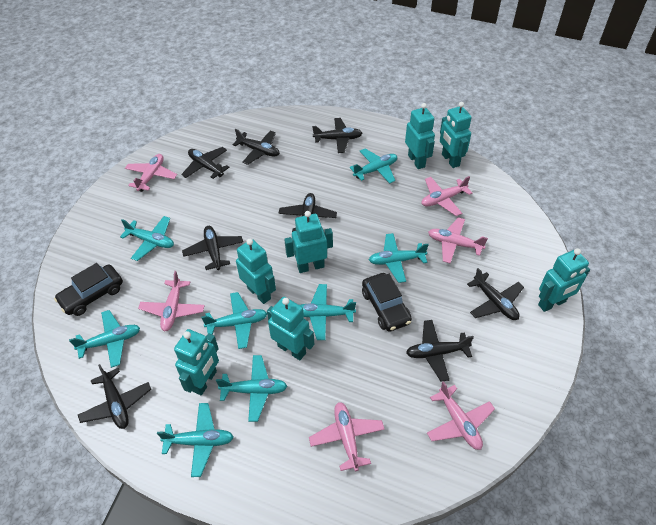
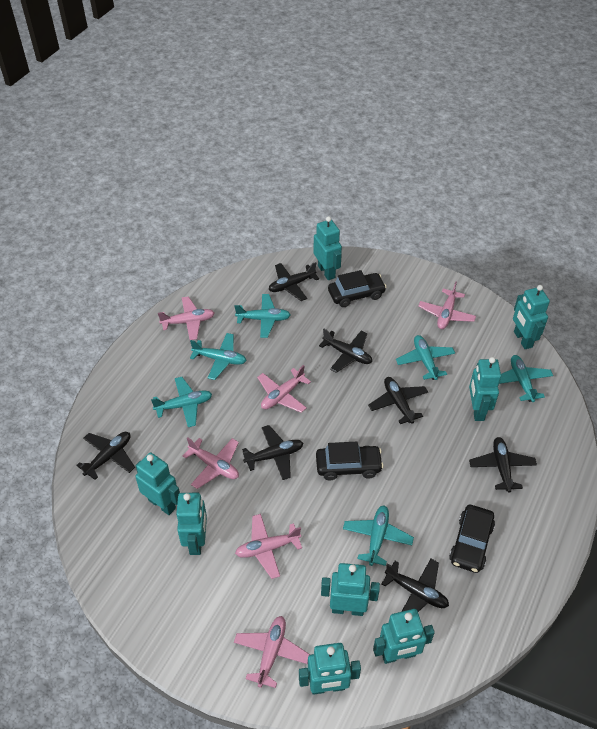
black car: 2 -> 3
black plane: 8 -> 7
turquoise plane: 8 -> 6
turquoise robot: 7 -> 8

